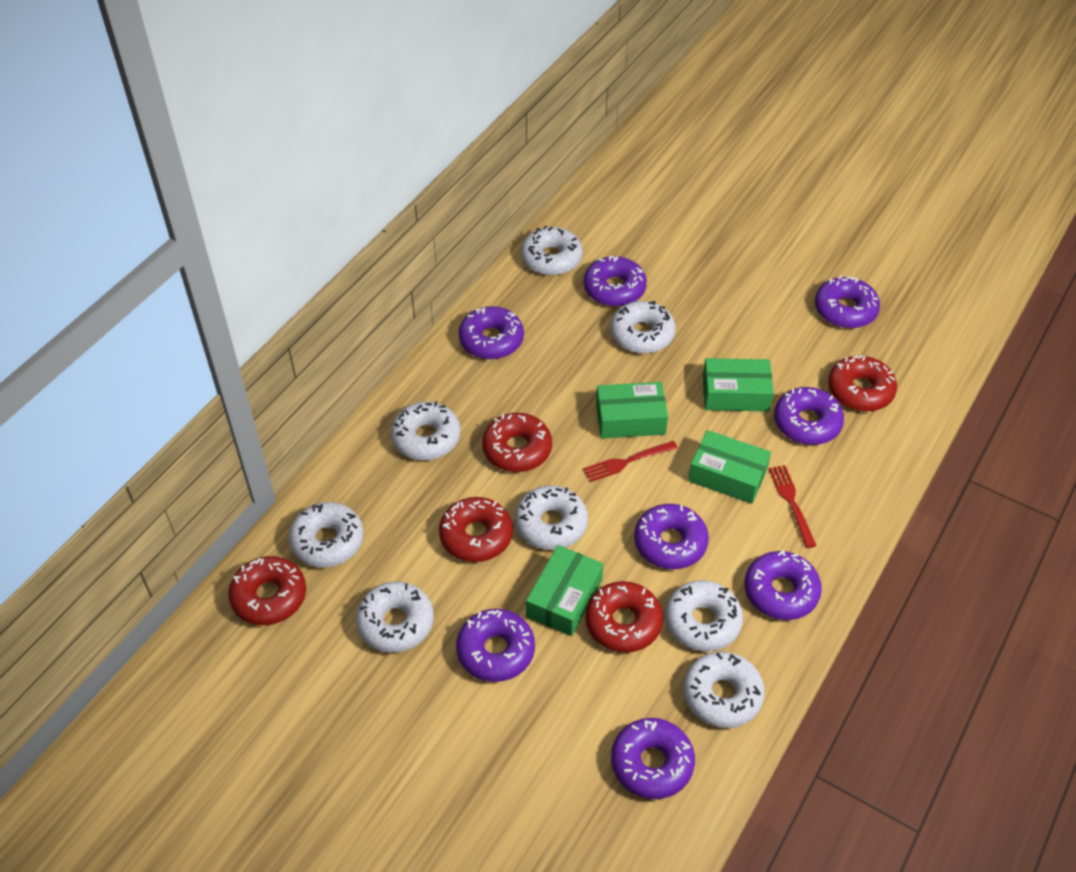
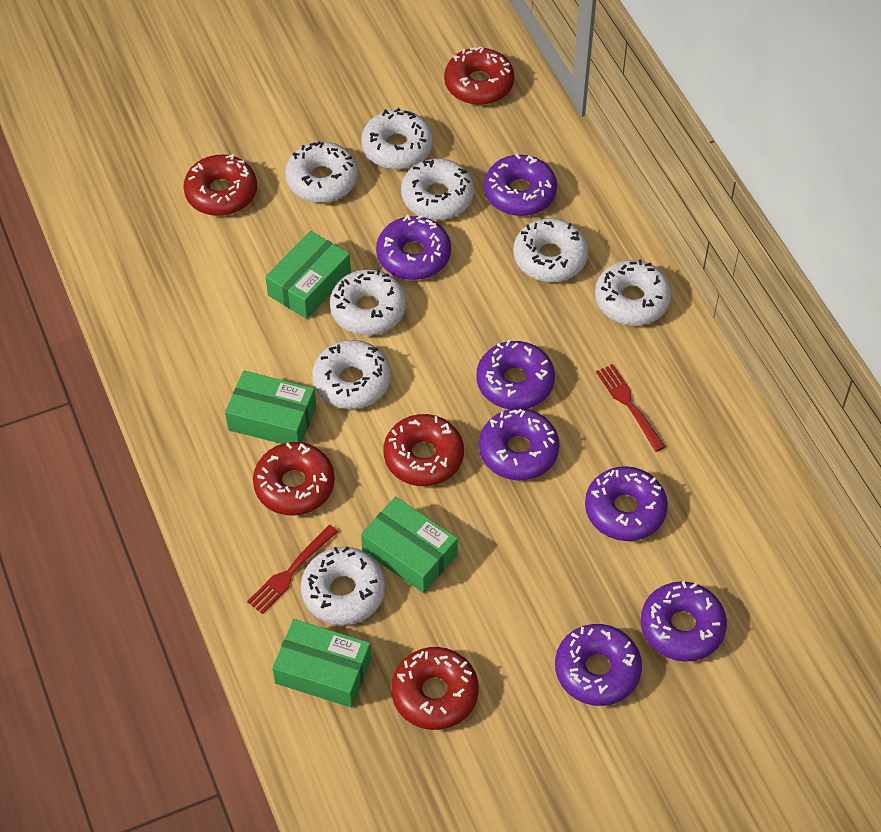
purple donut: 8 -> 7

